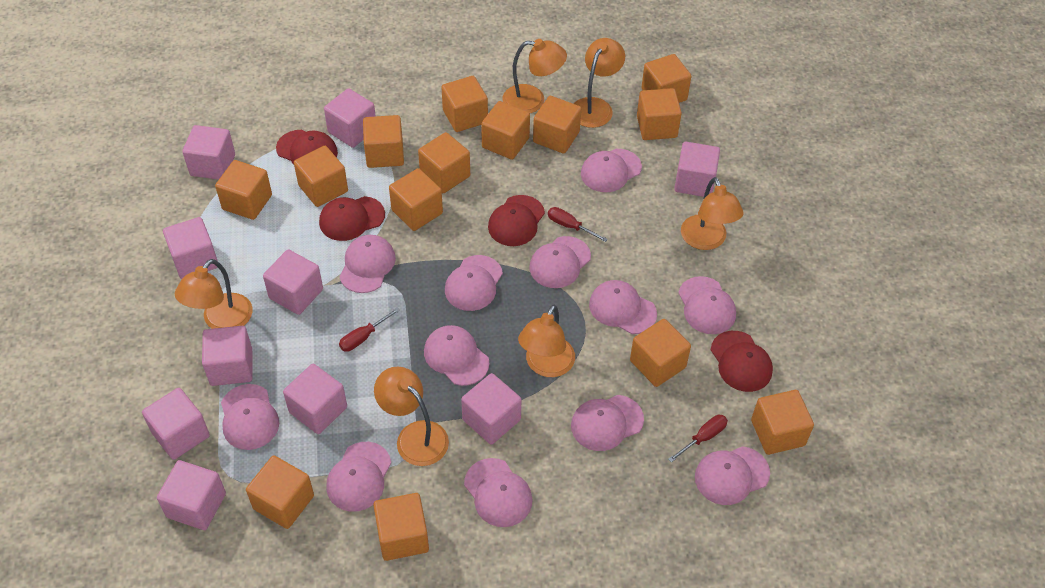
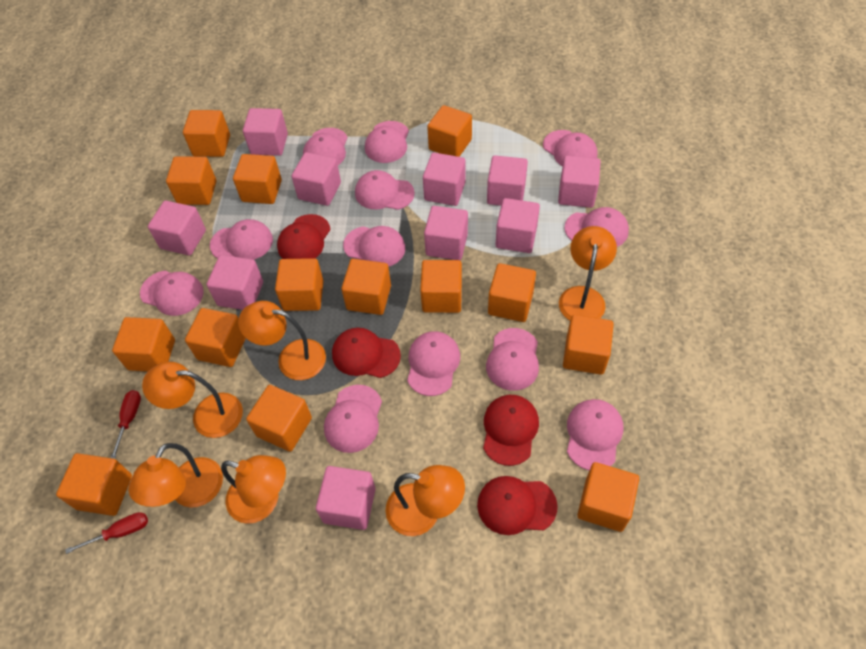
red screwdriver: 3 -> 2

